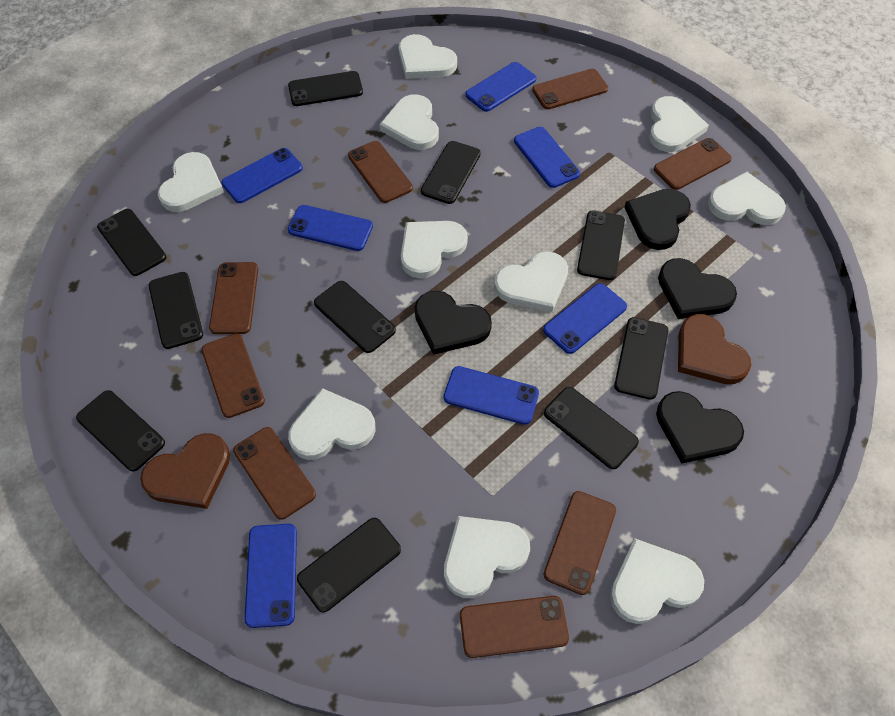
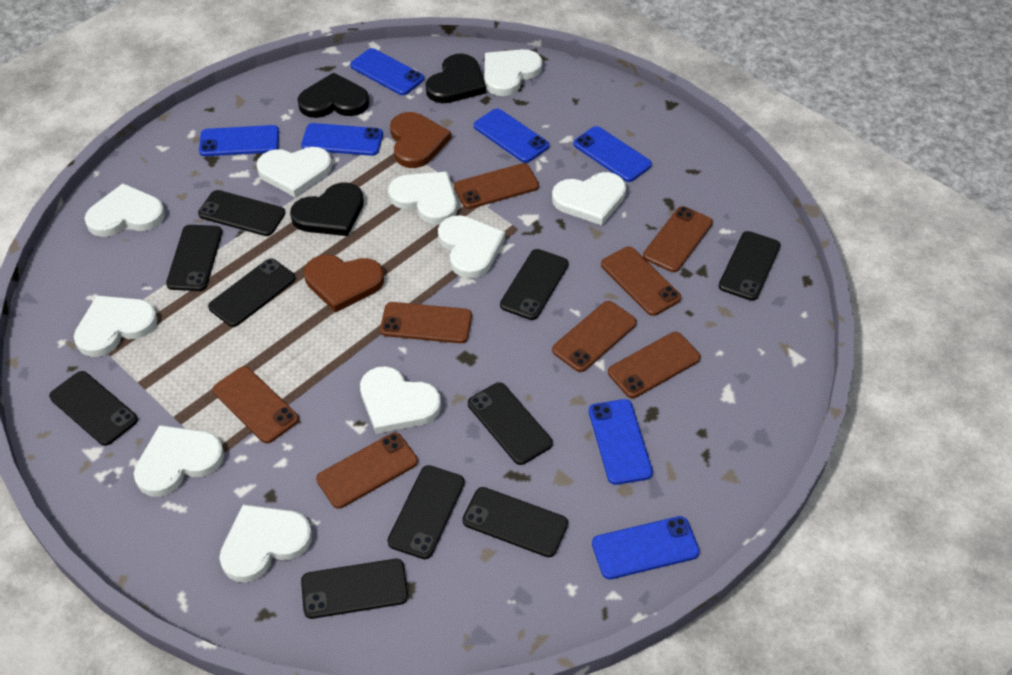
black heart: 4 -> 3

